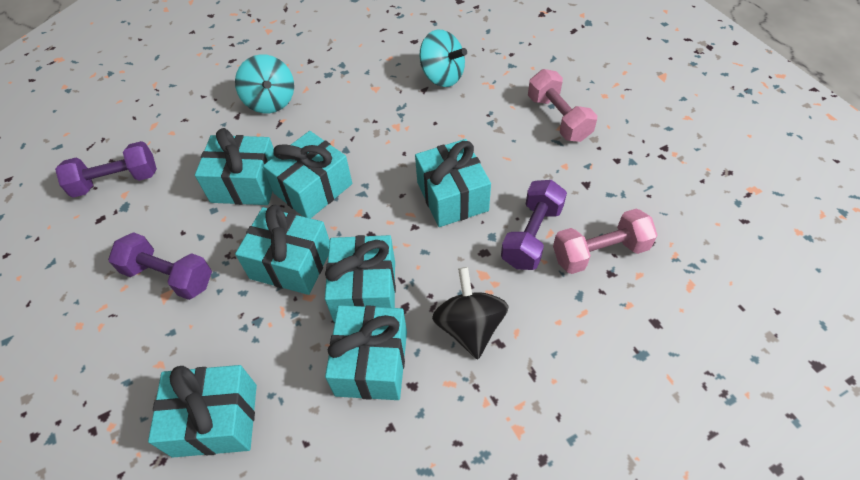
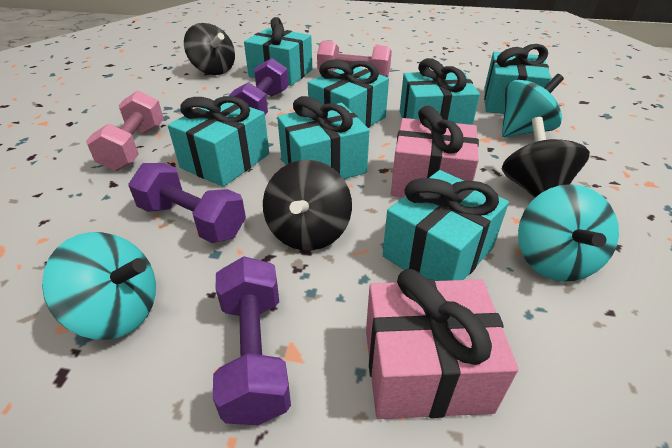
black spinning top: 1 -> 3
pink gift: 0 -> 2
turquoise spinning top: 2 -> 3

